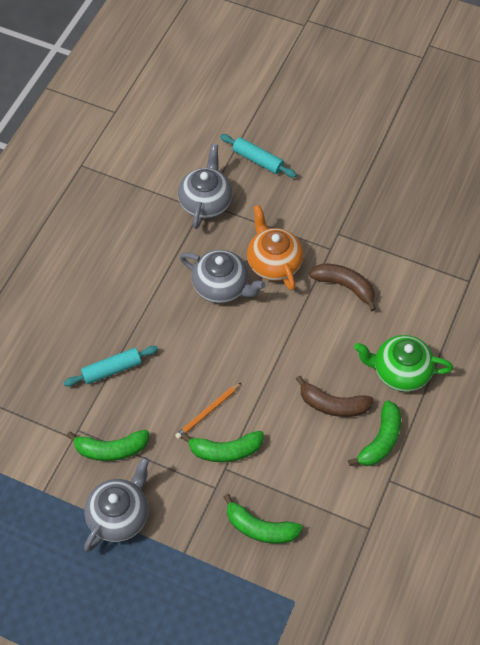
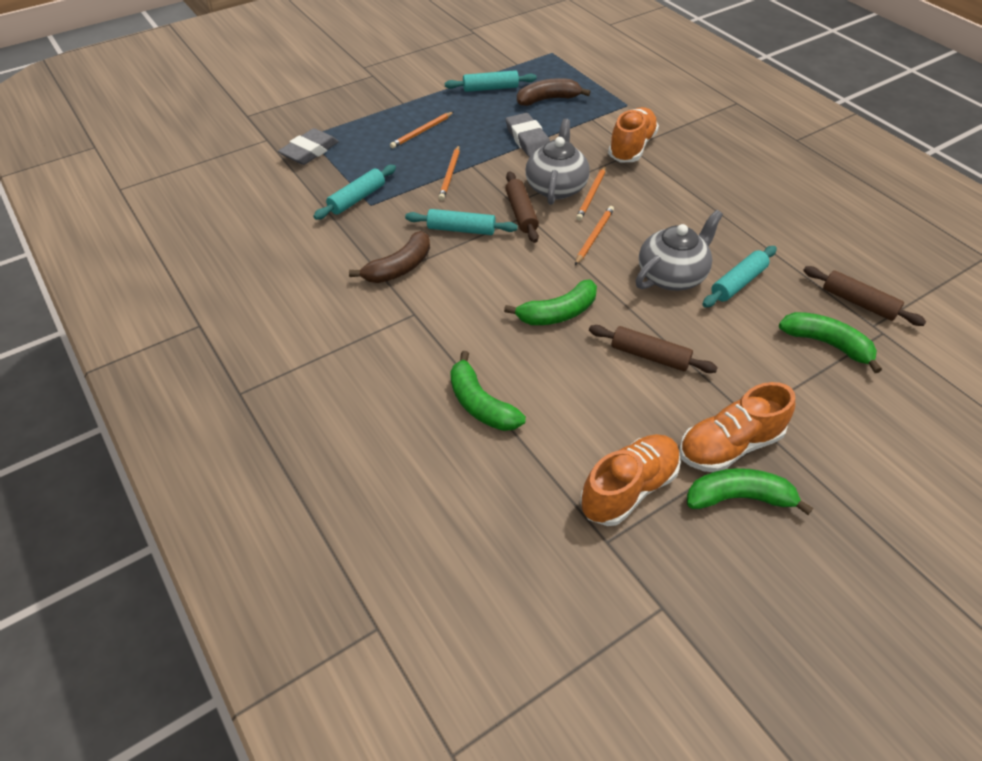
brown rolling pin: 0 -> 3
green teapot: 1 -> 0
grey eraser: 0 -> 2
grey teapot: 3 -> 2
orange pencil: 1 -> 4
orange shoe: 0 -> 3
orange teapot: 1 -> 0
turquoise rolling pin: 2 -> 4

